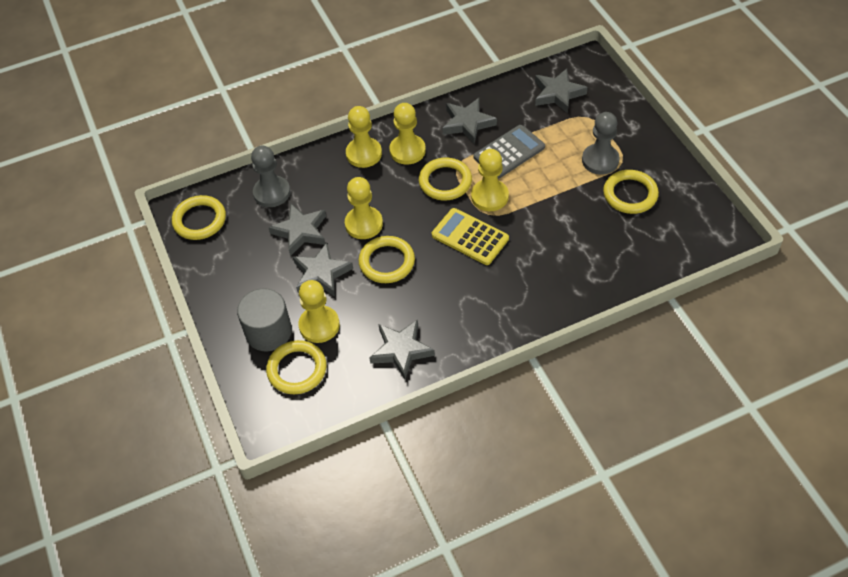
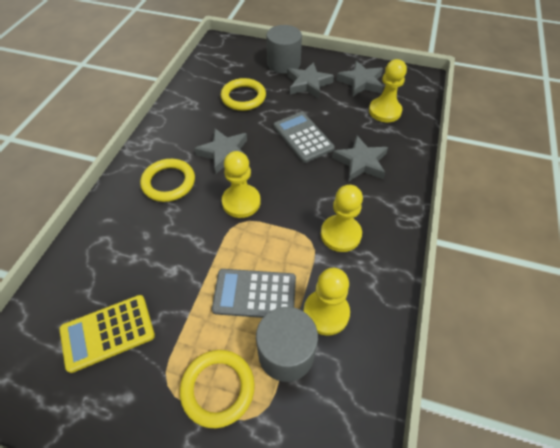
grey calculator: 1 -> 2
grey cylinder: 1 -> 2
grey pawn: 2 -> 0
grey star: 5 -> 4
yellow pawn: 5 -> 4
yellow ring: 5 -> 3

